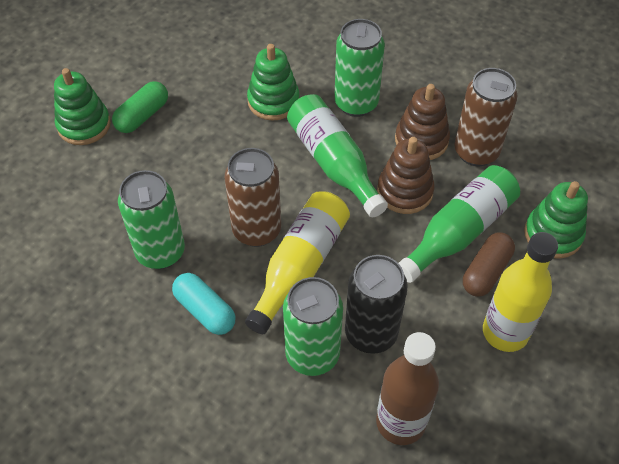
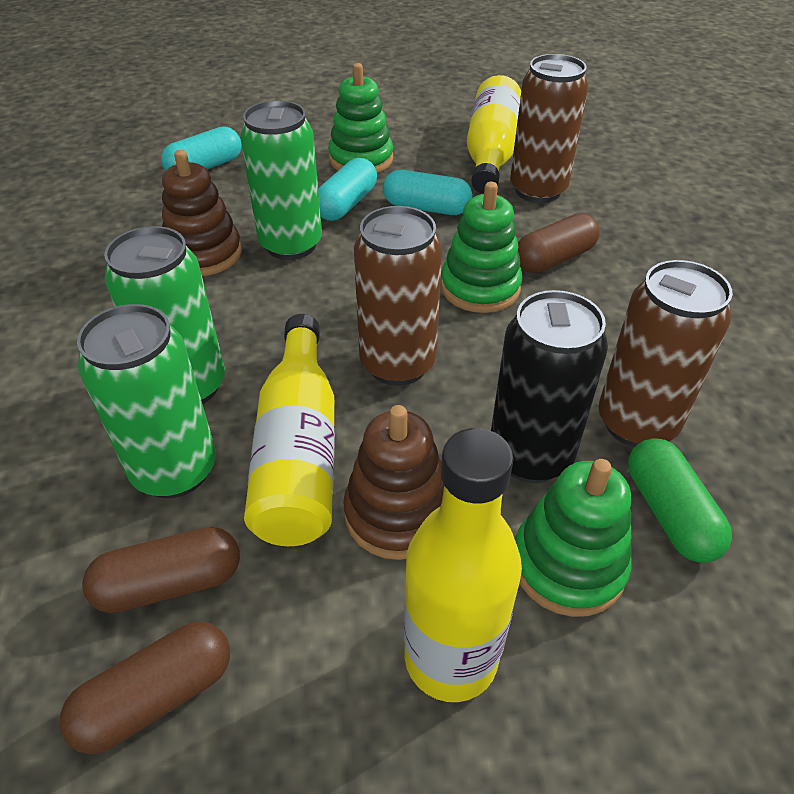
brown bottle: 1 -> 0
brown can: 2 -> 3
brown capsule: 1 -> 3
green bottle: 2 -> 0
turquoise capsule: 1 -> 3
yellow bottle: 2 -> 3

